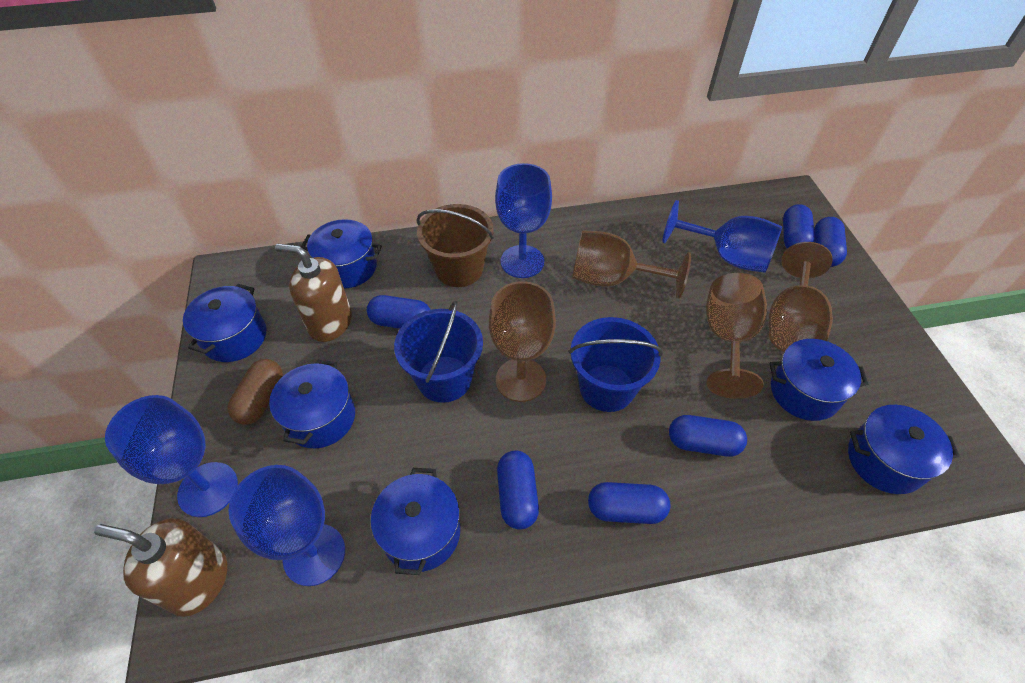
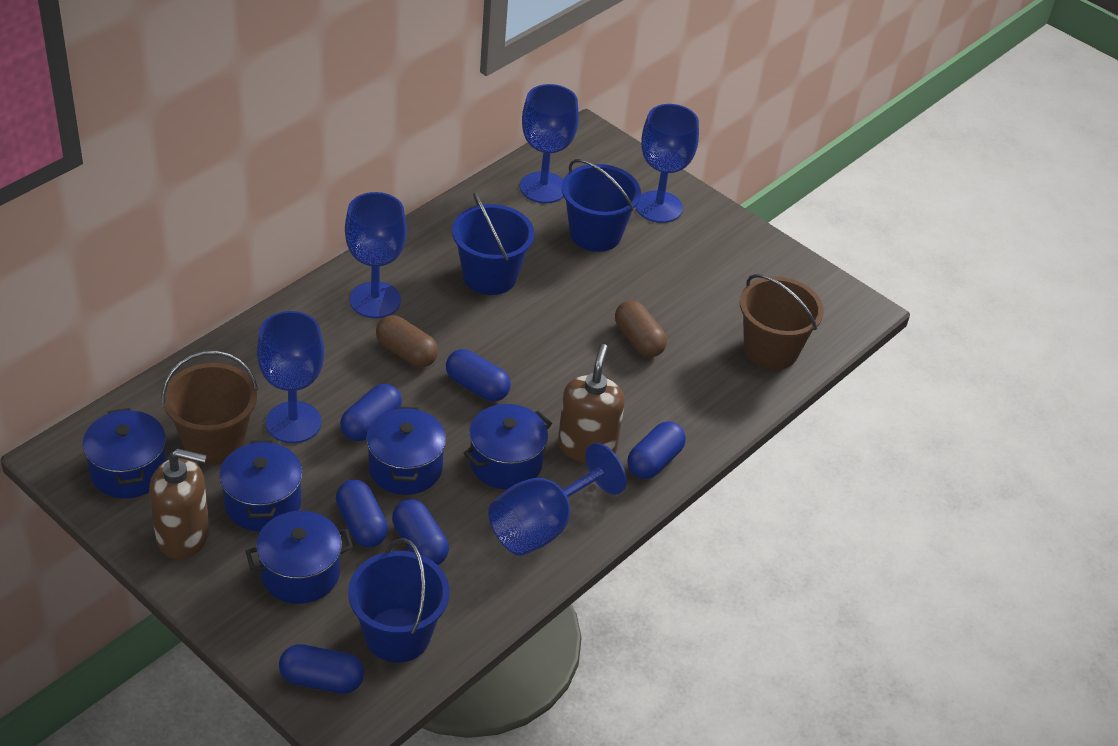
blue bucket: 2 -> 3
blue goblet: 4 -> 5
blue pot: 6 -> 5
brown bucket: 1 -> 2
brown capsule: 1 -> 2
brown goblet: 4 -> 0

